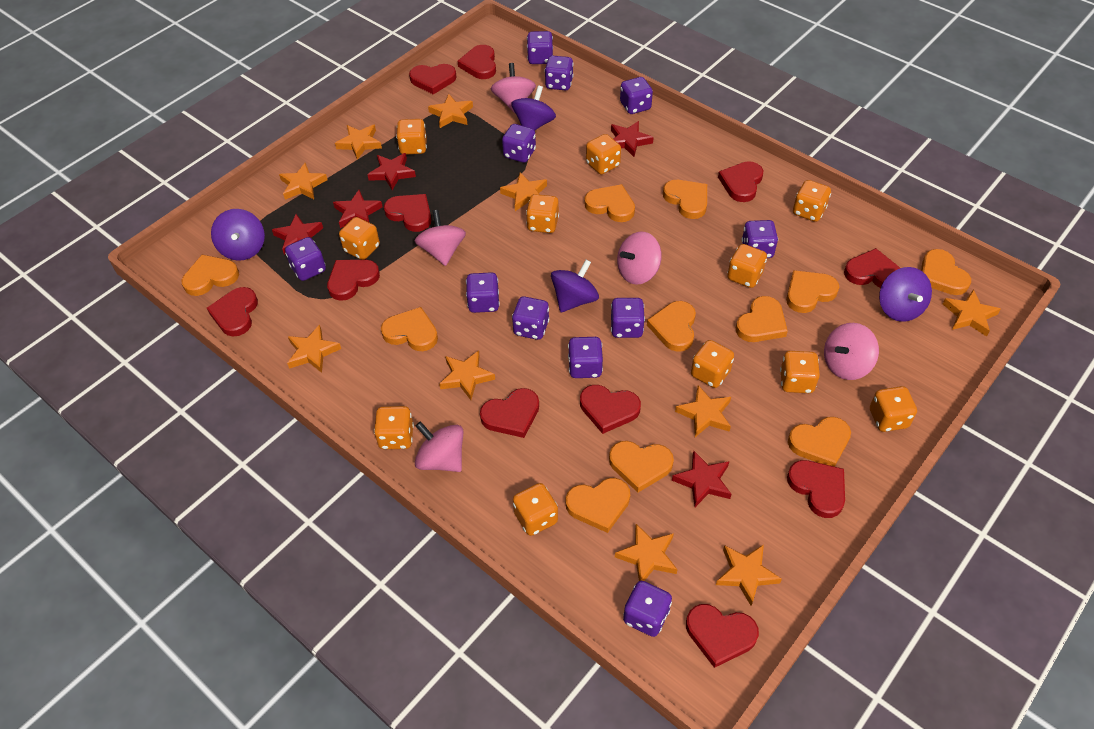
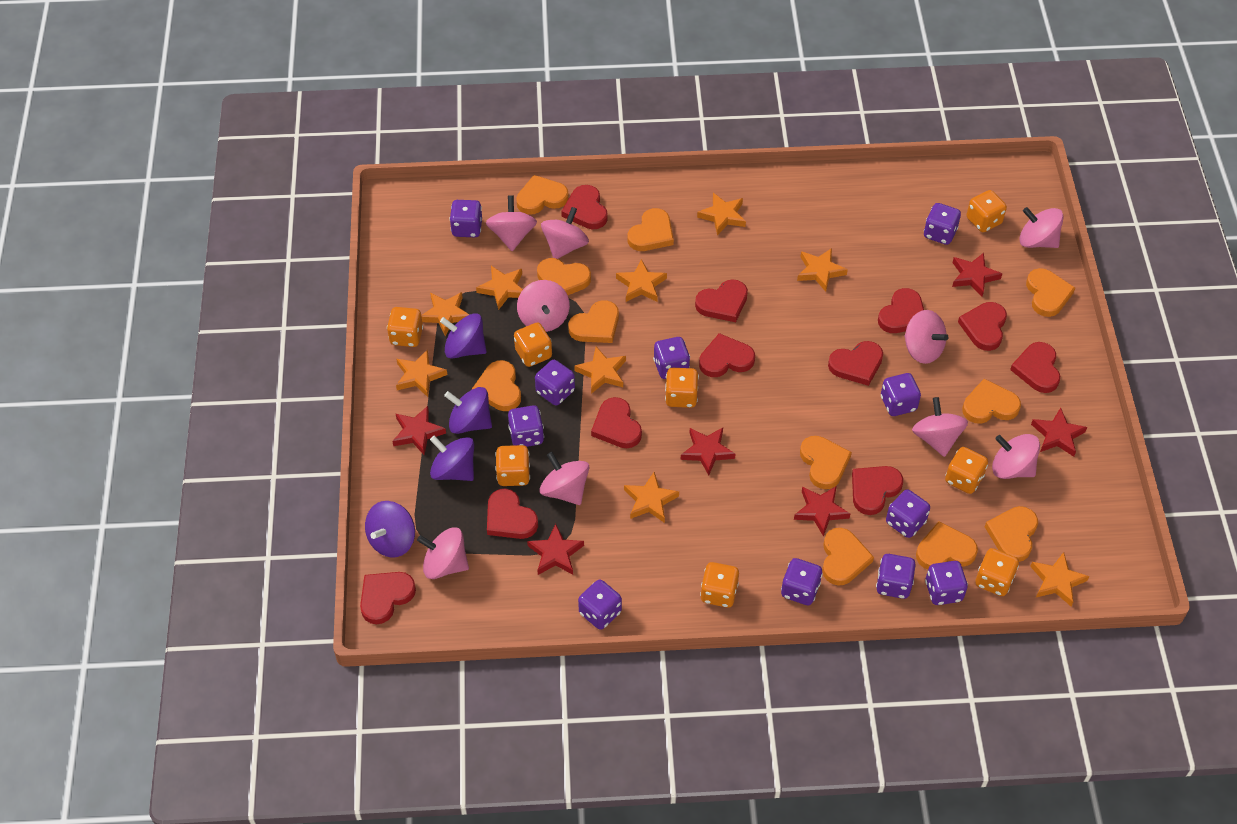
orange dice: 11 -> 8
orange star: 10 -> 9
pink spinning top: 5 -> 9
red star: 5 -> 6

